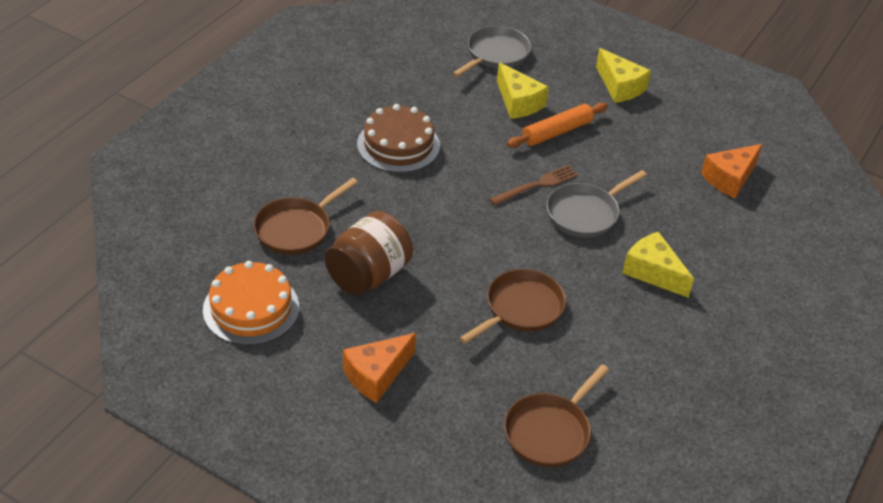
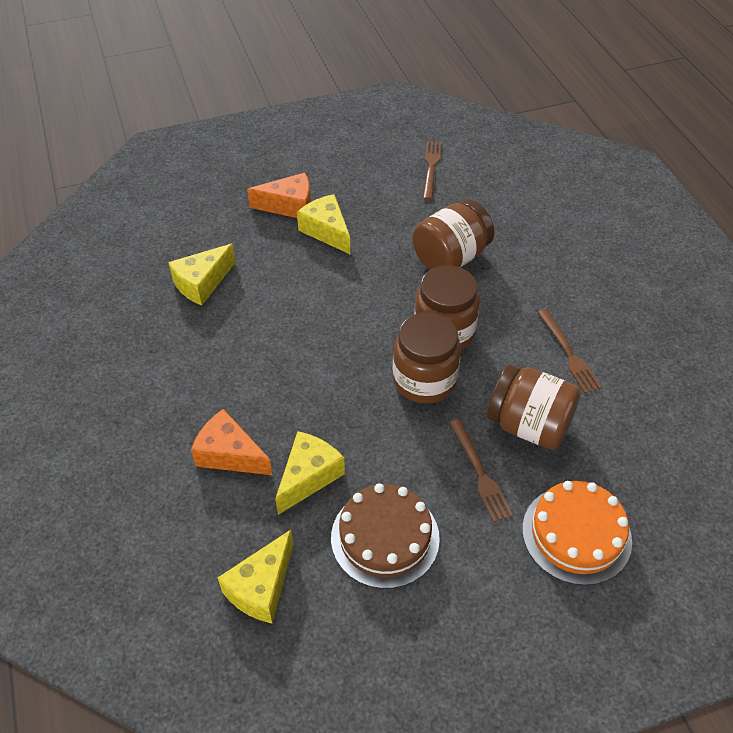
brown fork: 1 -> 3
brown jar: 1 -> 4
brown pan: 3 -> 0
grey pan: 2 -> 0
orange rolling pin: 1 -> 0
yellow cheese: 3 -> 4

